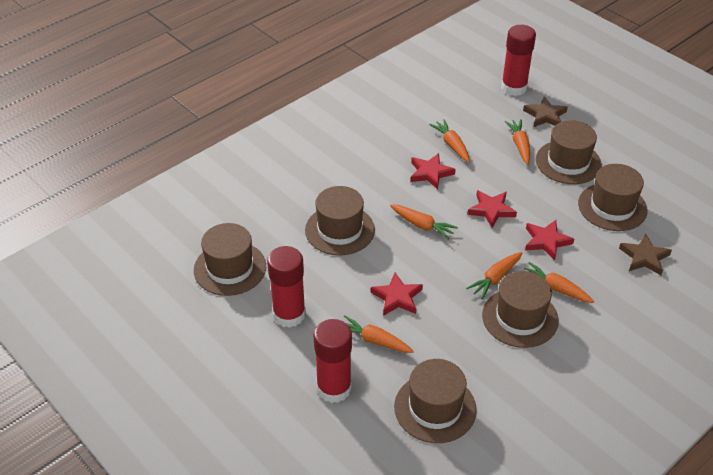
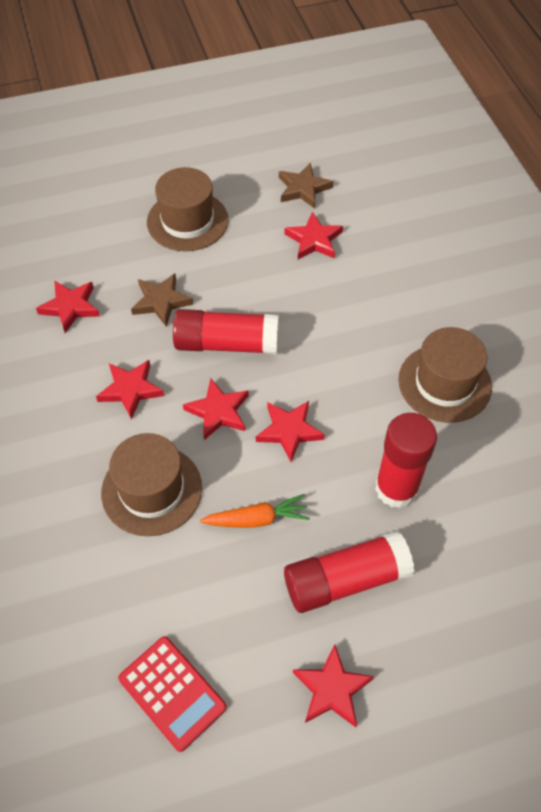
brown hat: 6 -> 3
orange carrot: 6 -> 1
red calculator: 0 -> 1
red star: 4 -> 6

